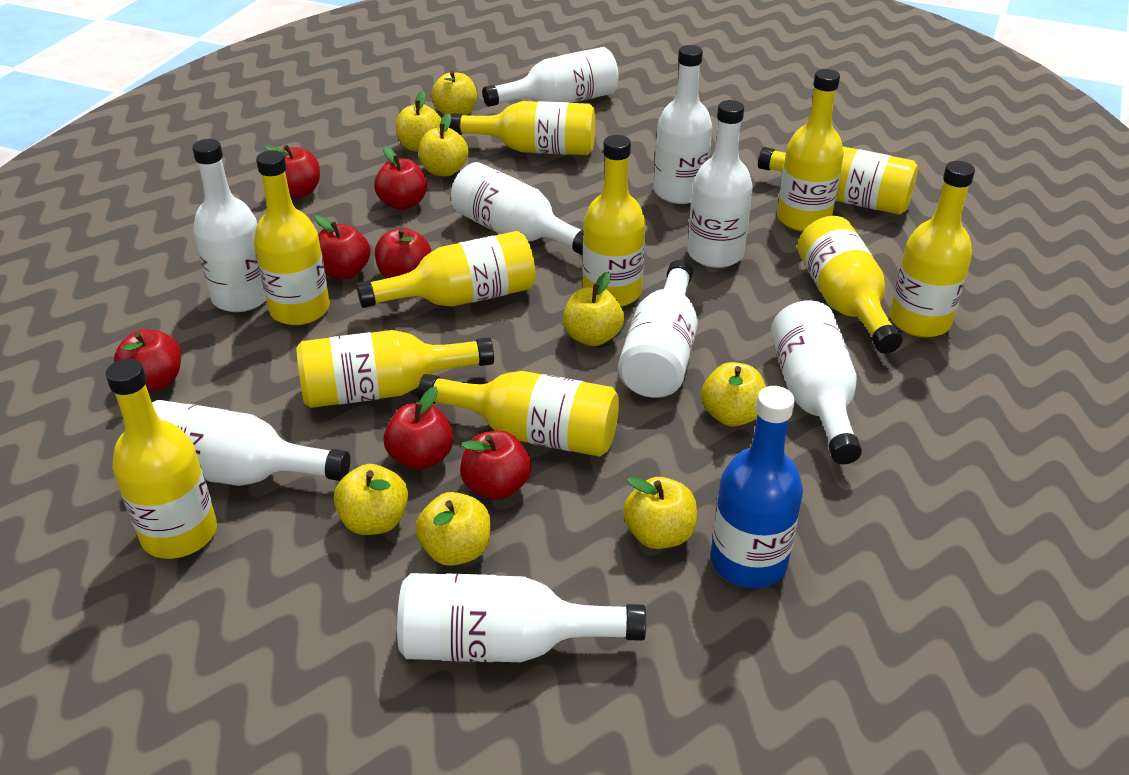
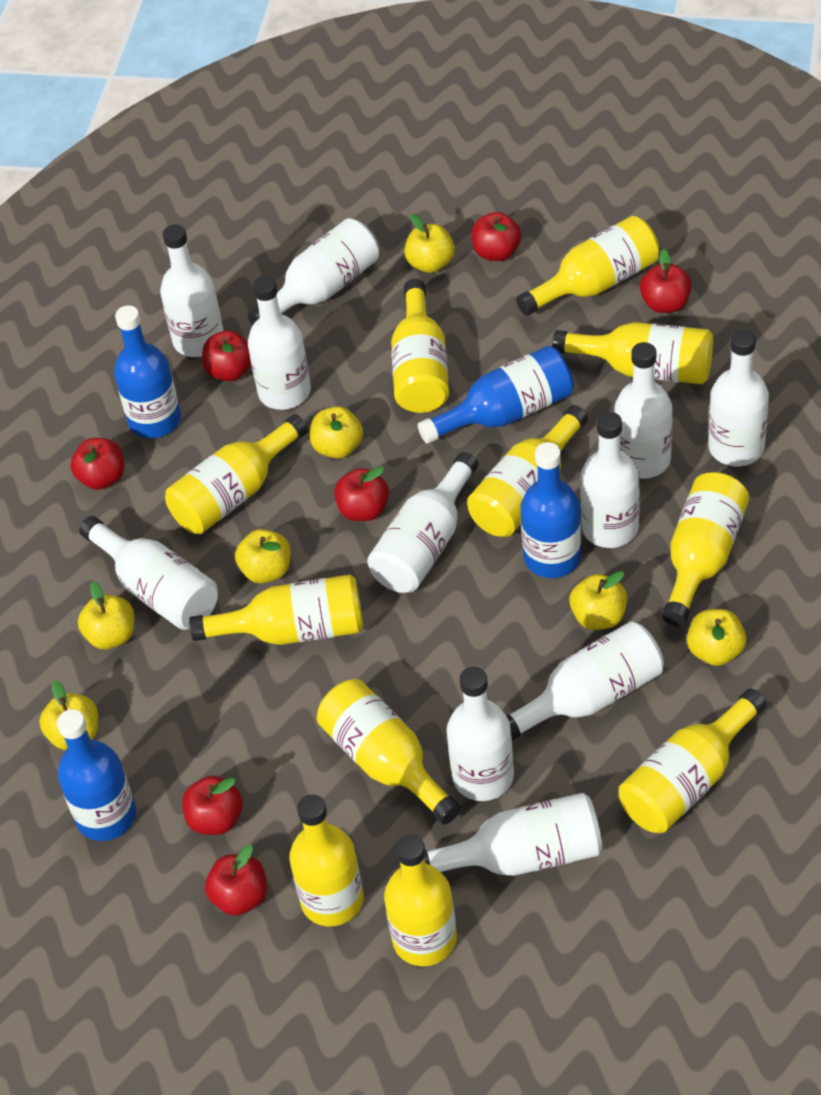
blue bottle: 1 -> 4
white bottle: 9 -> 11
yellow apple: 8 -> 7

